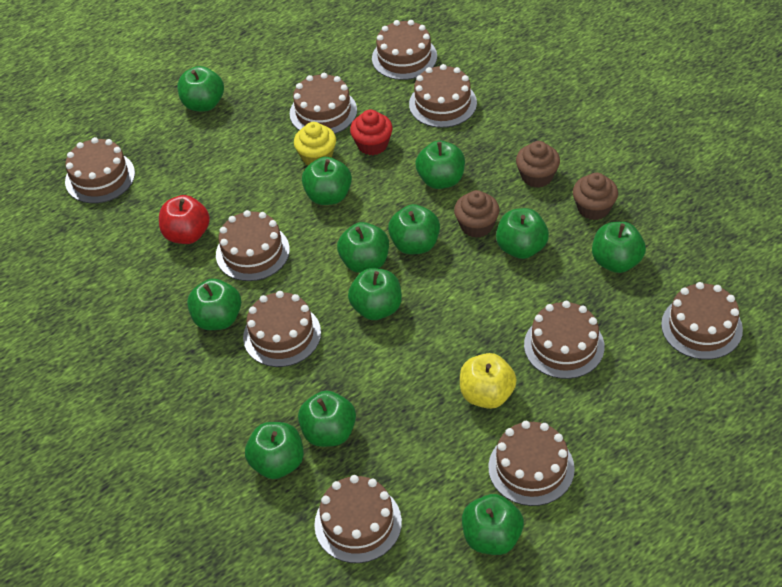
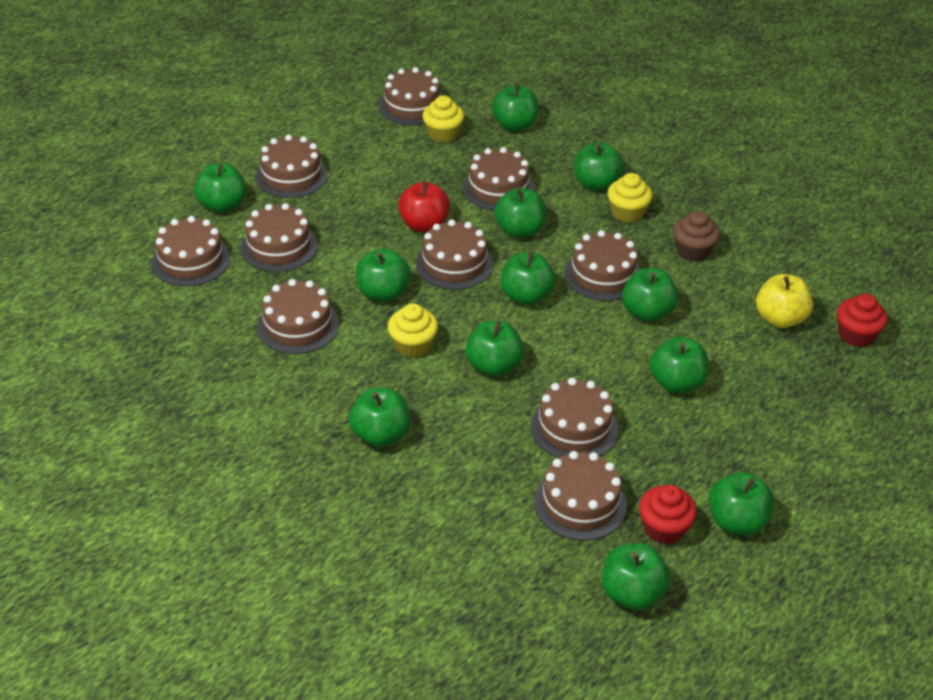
brown cupcake: 3 -> 1
red cupcake: 1 -> 2
yellow cupcake: 1 -> 3

